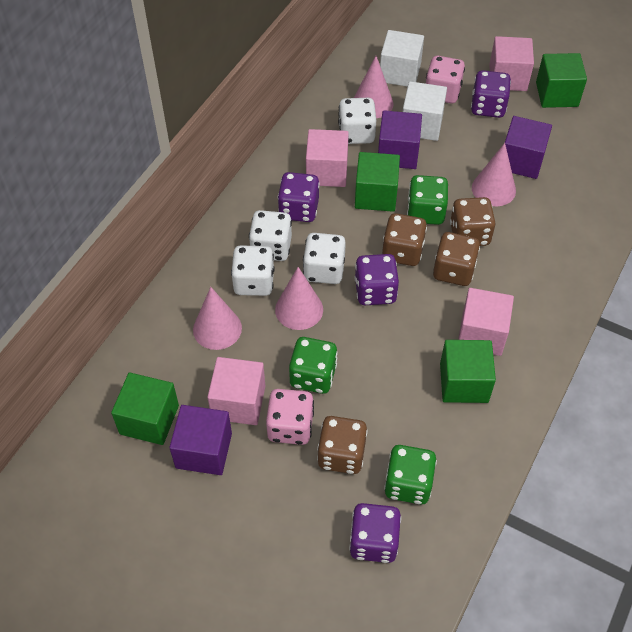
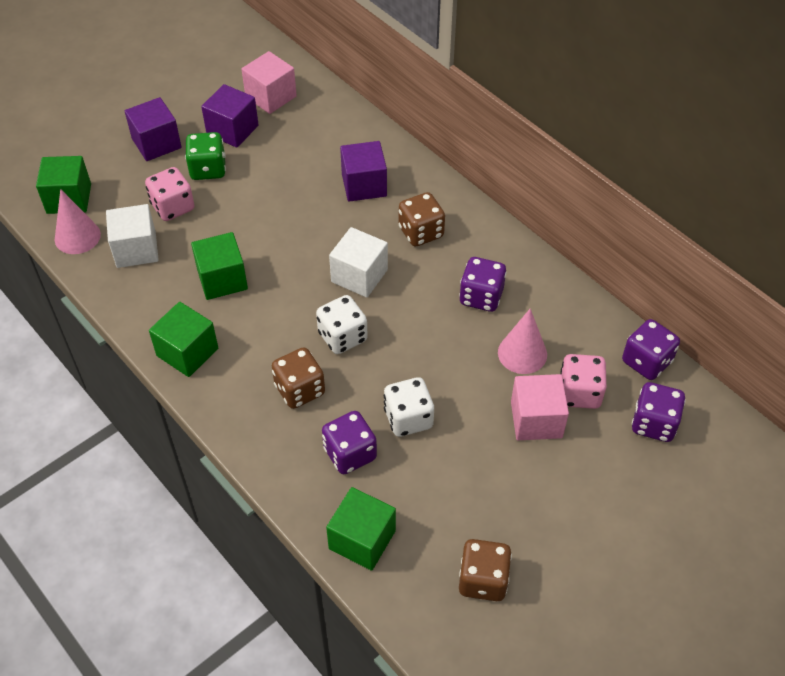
brown dice: 4 -> 3
green dice: 3 -> 1
pink cone: 4 -> 2
pink cube: 4 -> 2
white dice: 4 -> 2

